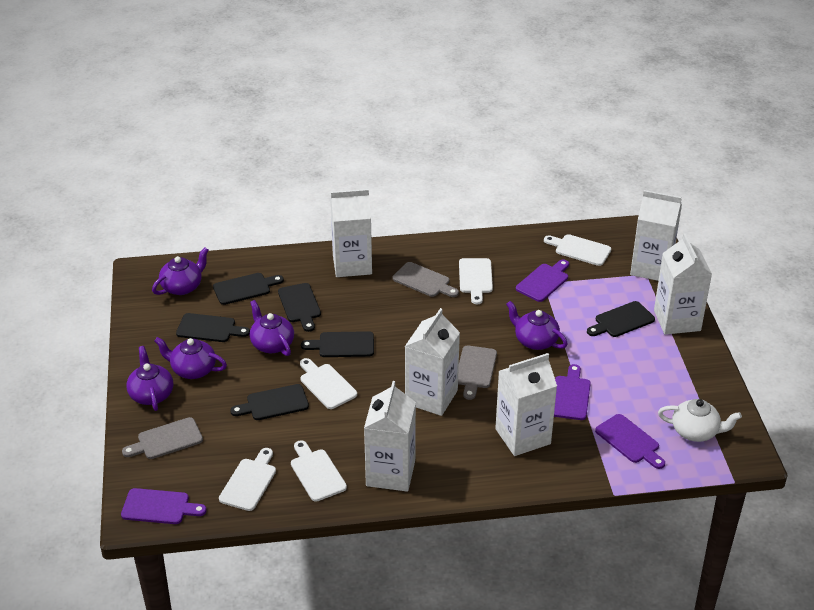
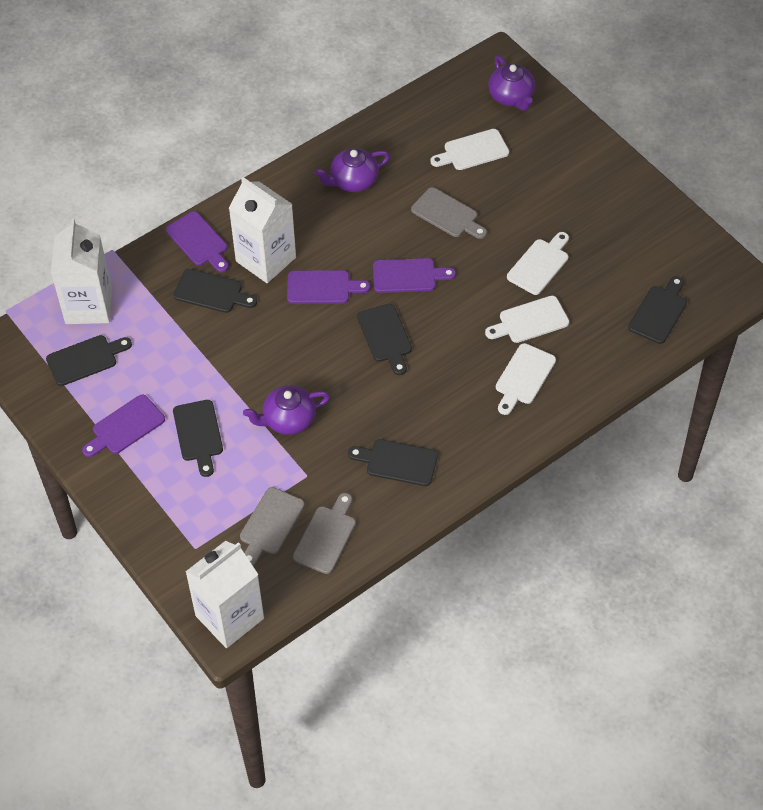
purple teapot: 5 -> 3
white carton: 6 -> 3
white cutting board: 5 -> 4
white teapot: 1 -> 0

